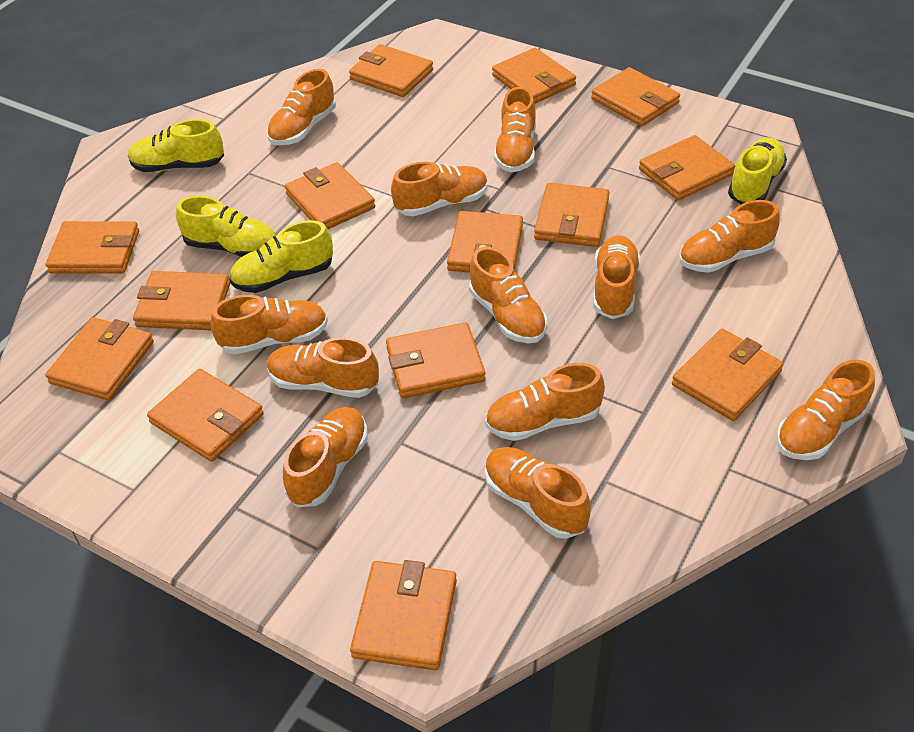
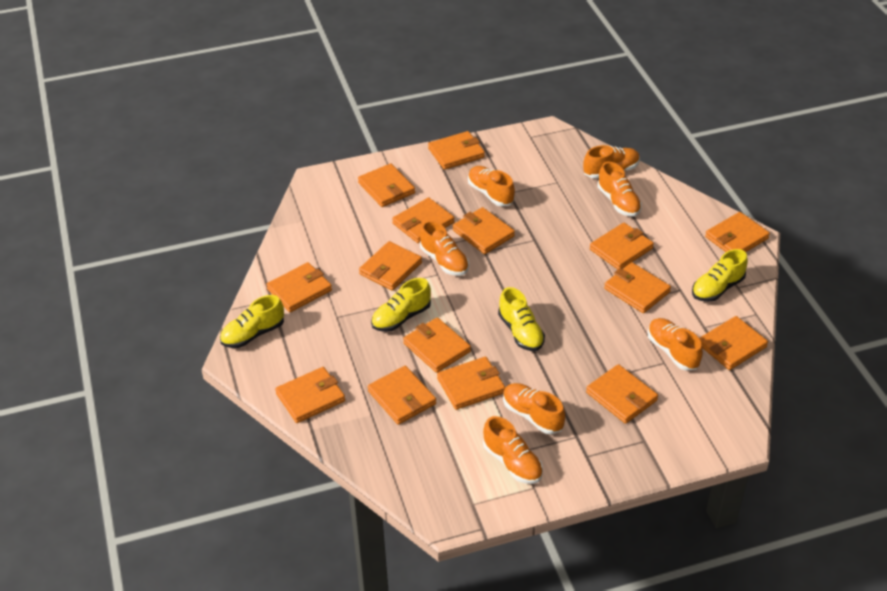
orange shoe: 12 -> 7
orange wallet: 14 -> 15

